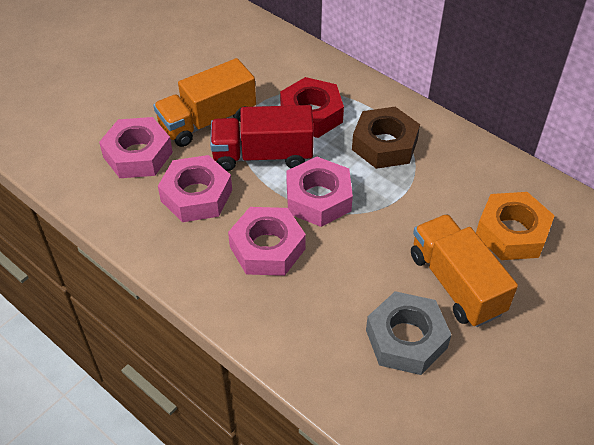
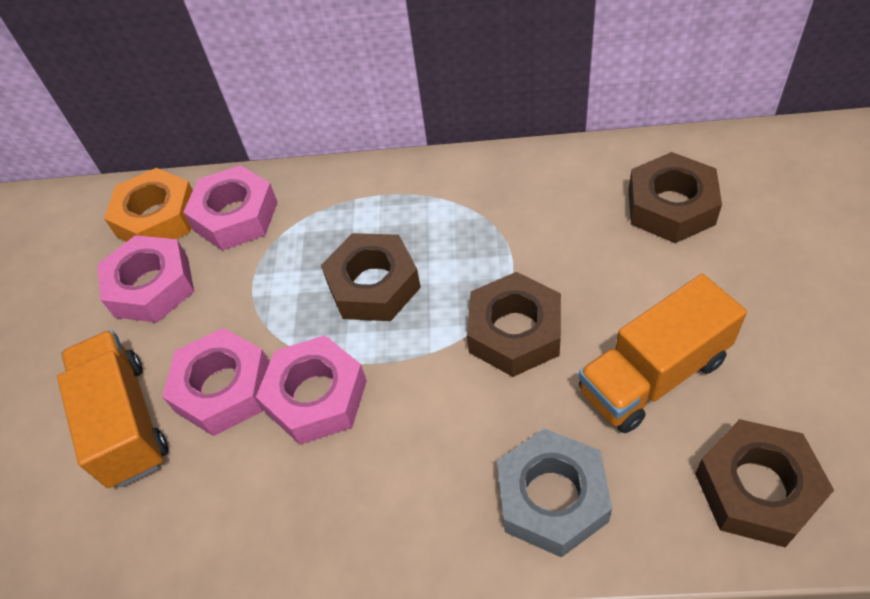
brown nut: 1 -> 4
red nut: 1 -> 0
red truck: 1 -> 0

